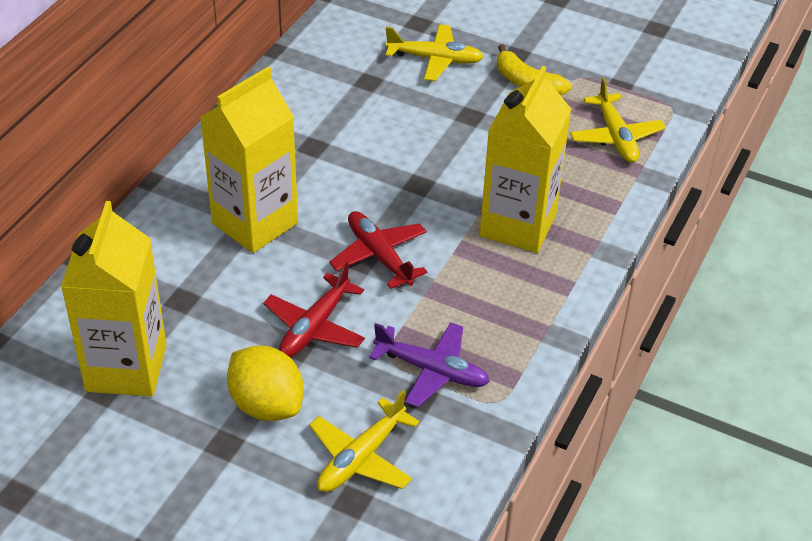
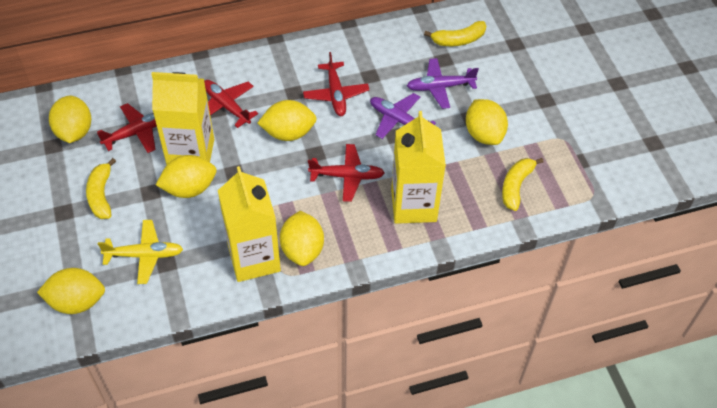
purple plane: 1 -> 2
red plane: 2 -> 4
yellow banana: 1 -> 3
yellow lemon: 1 -> 6
yellow plane: 3 -> 1

